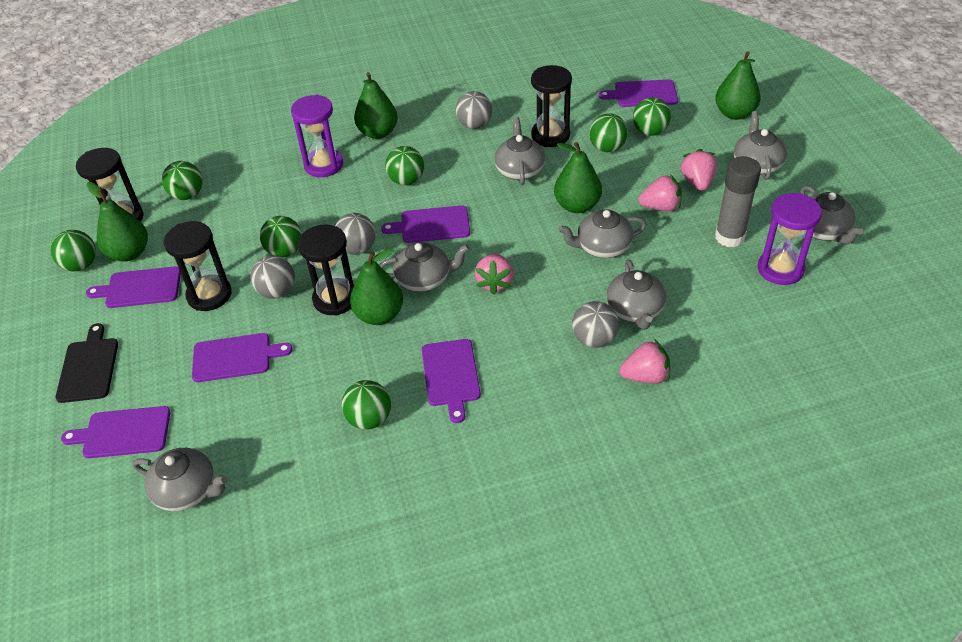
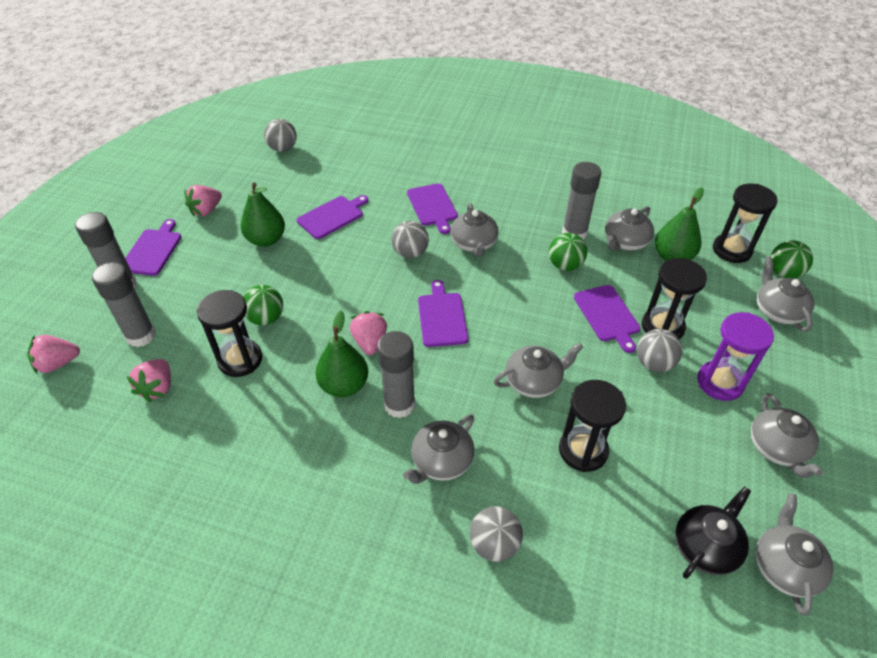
black cutting board: 1 -> 0
black teapot: 0 -> 1
green ball: 7 -> 3
green pear: 5 -> 3
grey glue stick: 1 -> 4
purple cutting board: 6 -> 5
purple hourglass: 2 -> 1

